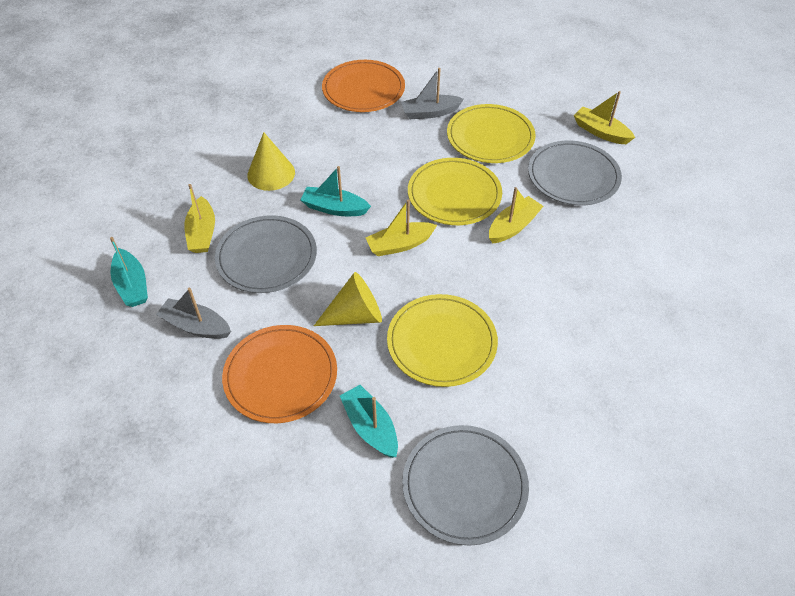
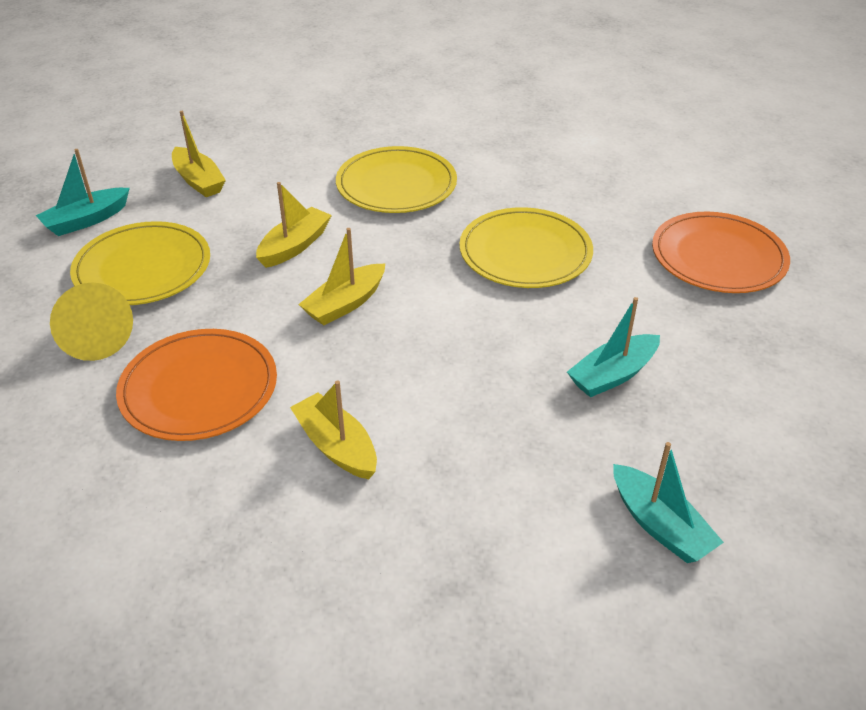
grey boat: 2 -> 0
grey plate: 3 -> 0
yellow cone: 2 -> 1

